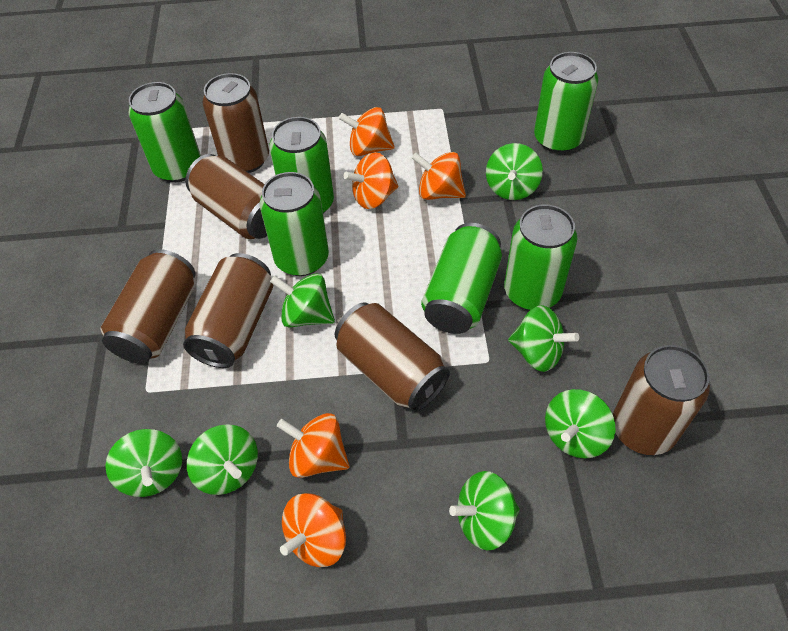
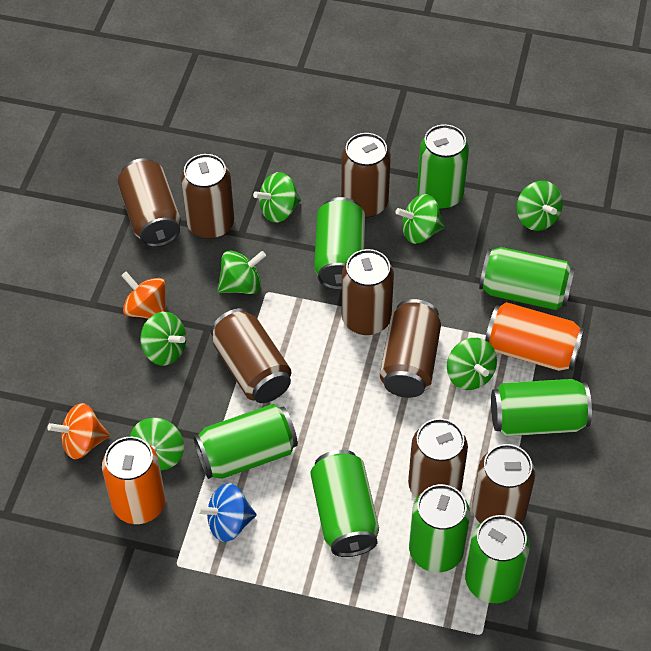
blue spinning top: 0 -> 1
brown can: 6 -> 8
green can: 6 -> 8
orange can: 0 -> 2
orange spinning top: 5 -> 2

